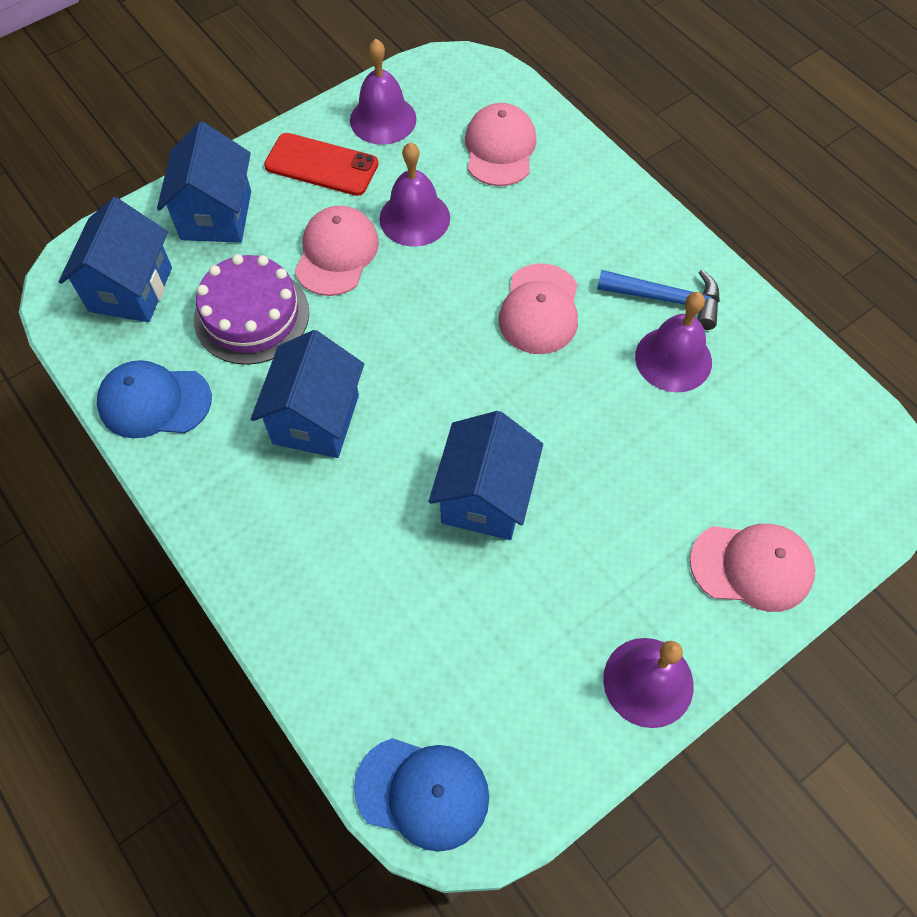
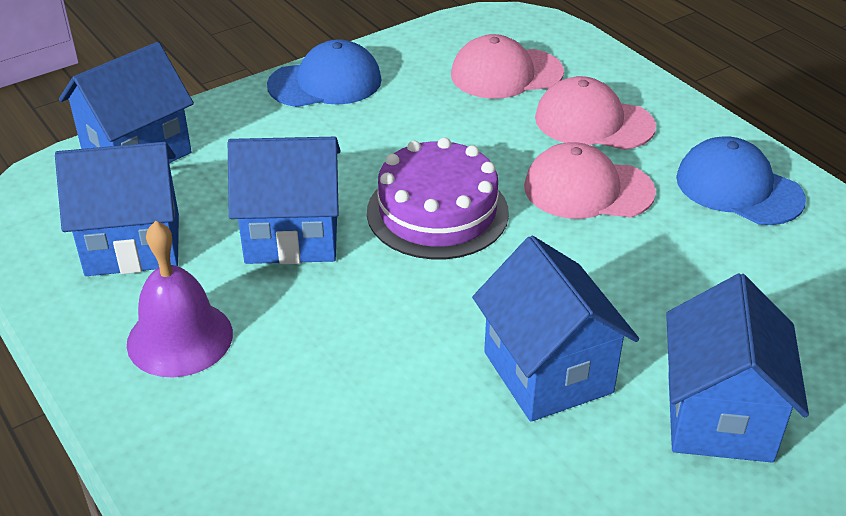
blue hammer: 1 -> 0
blue house: 4 -> 5
pink cap: 4 -> 3
purple bell: 4 -> 1
red phone: 1 -> 0

